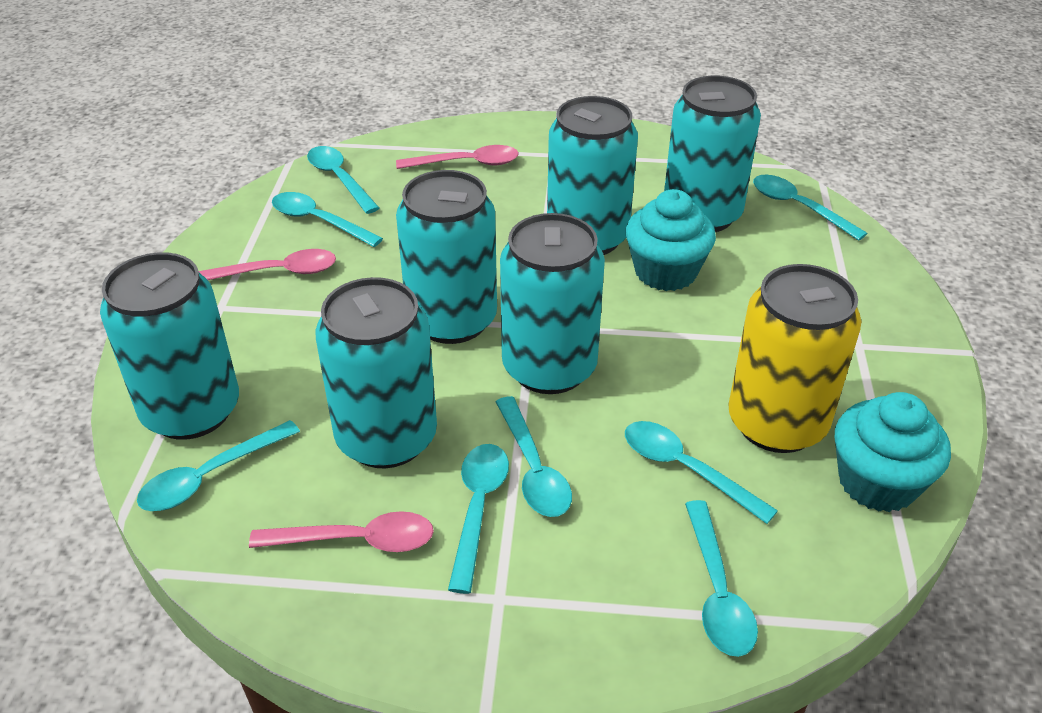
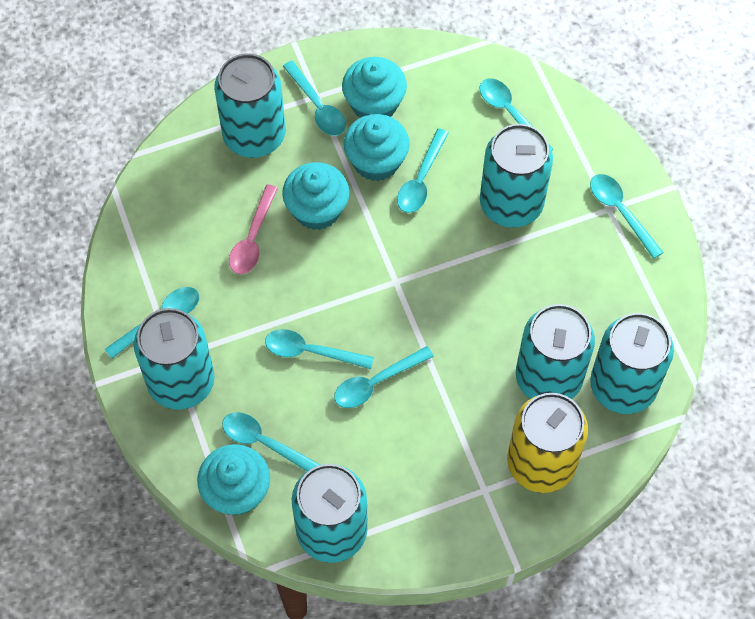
pink spoon: 3 -> 1
turquoise cupcake: 2 -> 4

